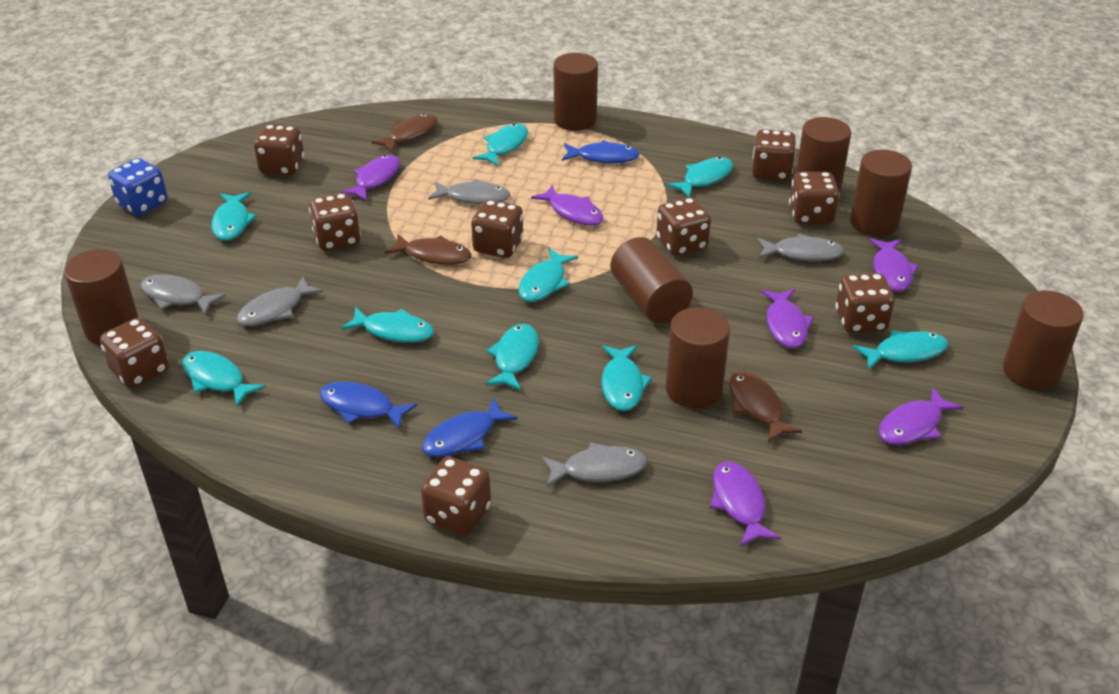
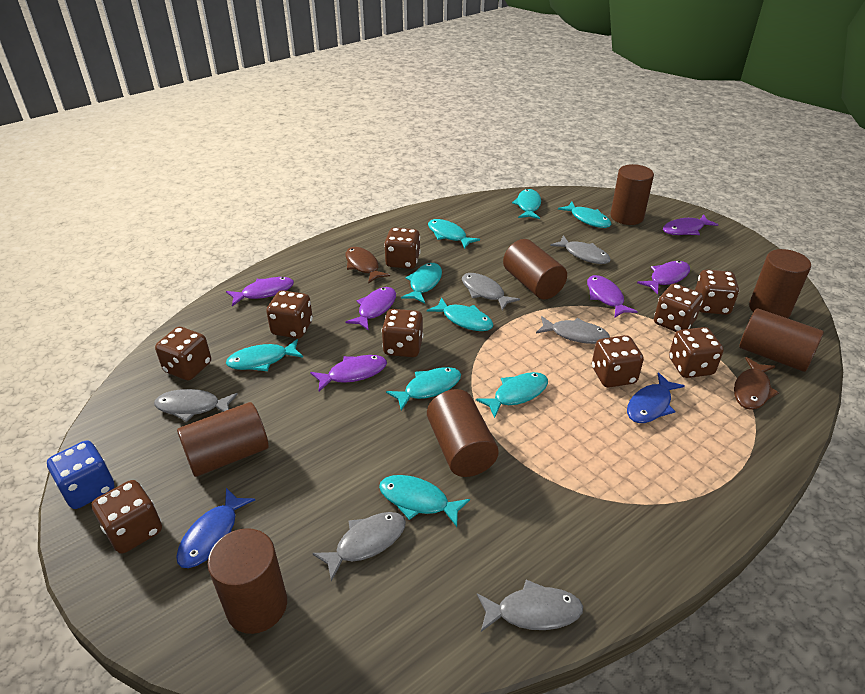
blue fish: 3 -> 2
brown fish: 3 -> 2
grey fish: 5 -> 6

